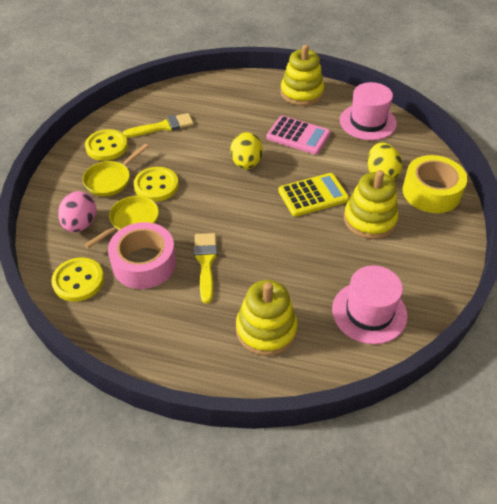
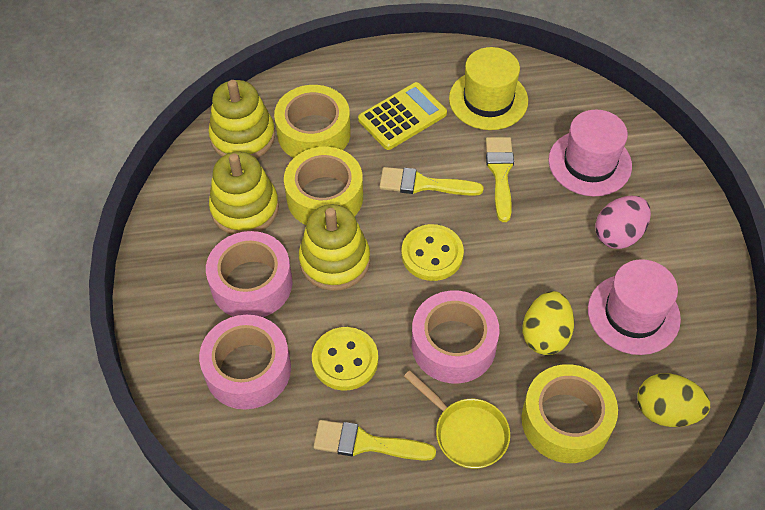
pink calculator: 1 -> 0
pink tape: 1 -> 3
yellow brush: 2 -> 3
yellow button: 3 -> 2
yellow hat: 0 -> 1
yellow pan: 2 -> 1
yellow tape: 1 -> 3

